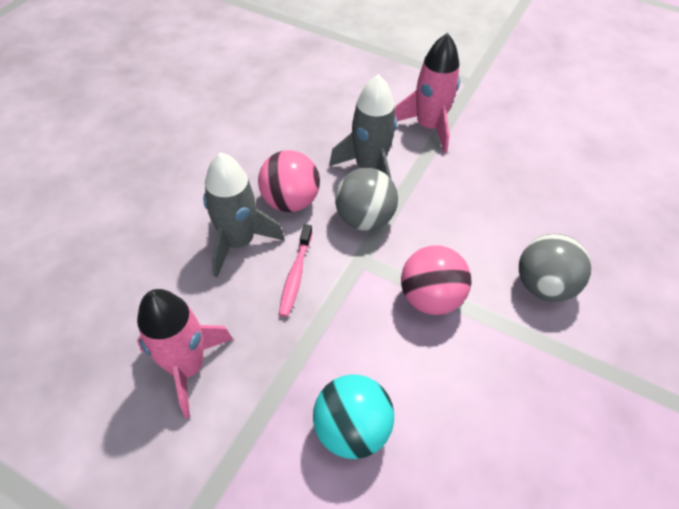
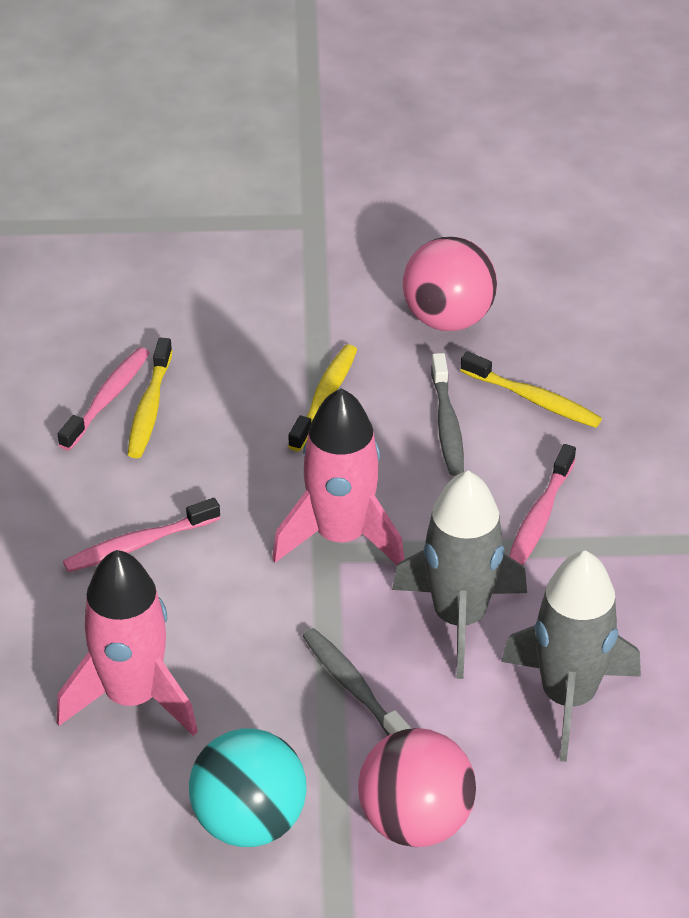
grey ball: 2 -> 0
grey toothbrush: 0 -> 2
pink toothbrush: 1 -> 3
yellow toothbrush: 0 -> 3

